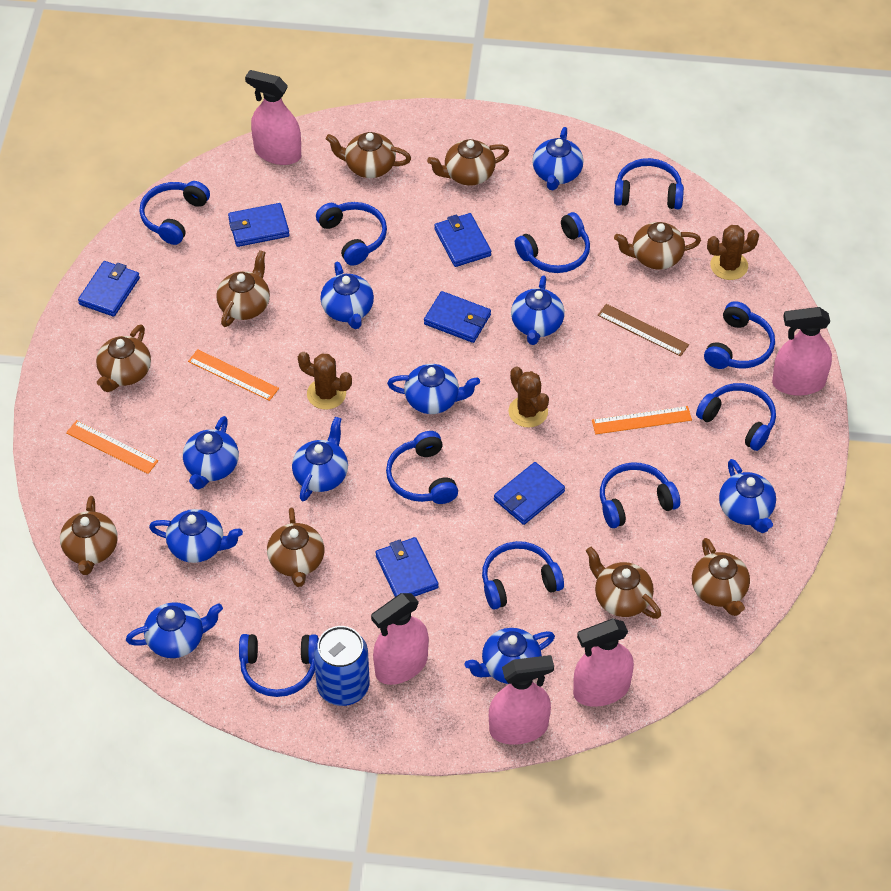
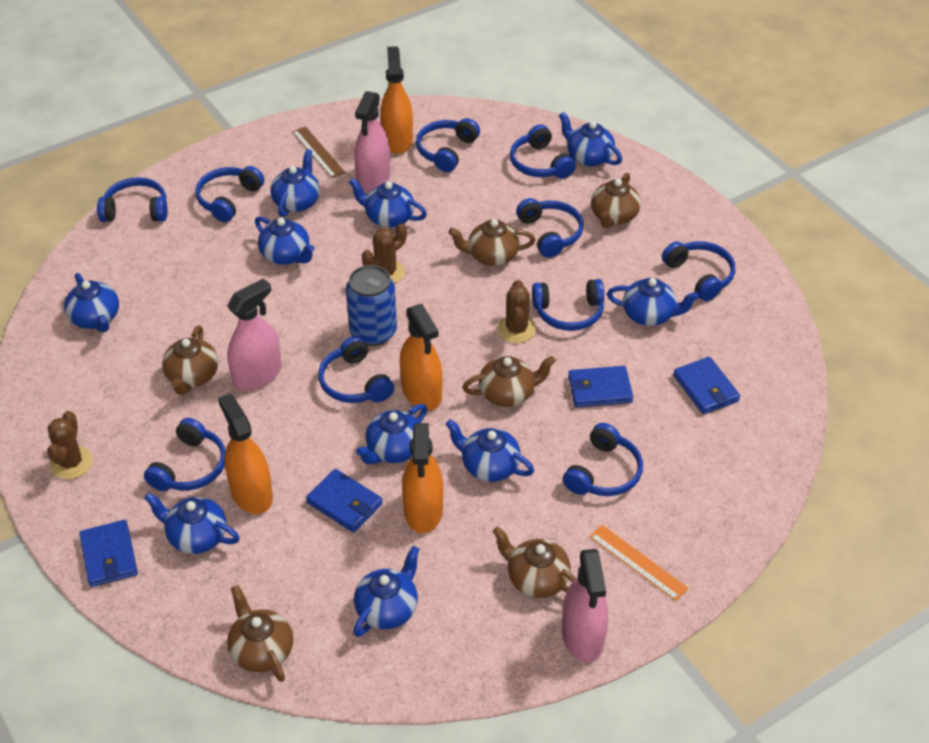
blue wallet: 6 -> 4
brown teapot: 9 -> 6
orange ruler: 3 -> 1
orange spray bottle: 0 -> 4
pink spray bottle: 5 -> 3

